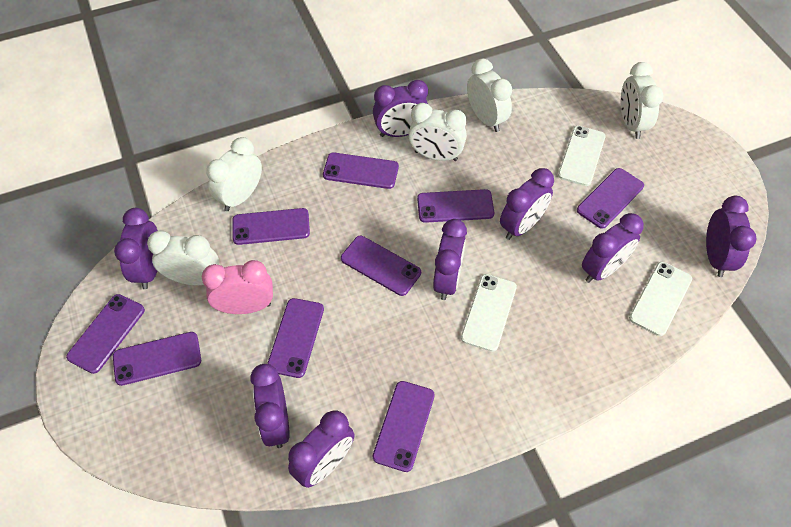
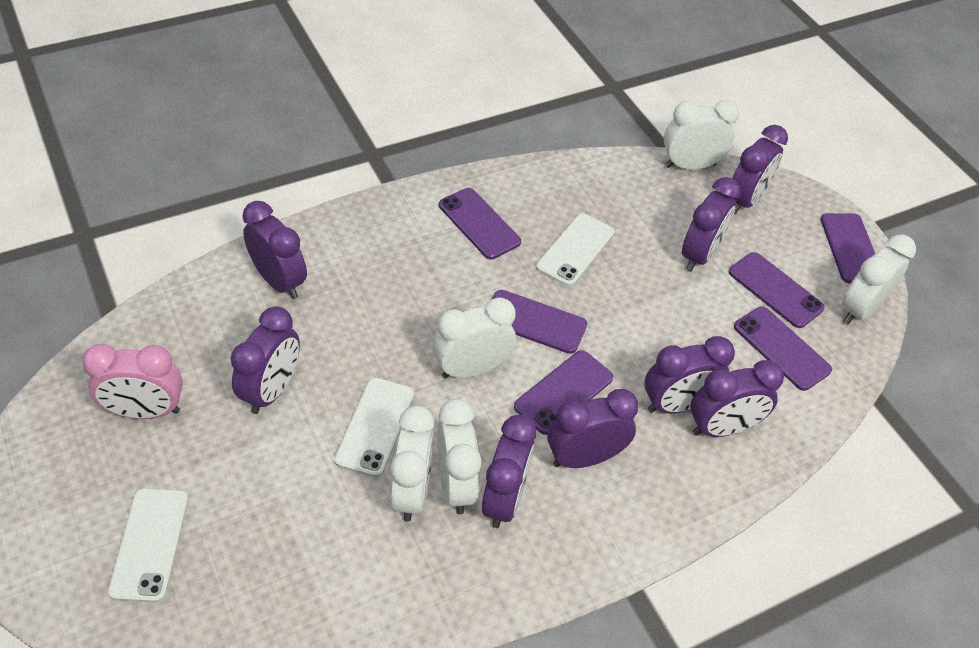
purple phone: 9 -> 6

